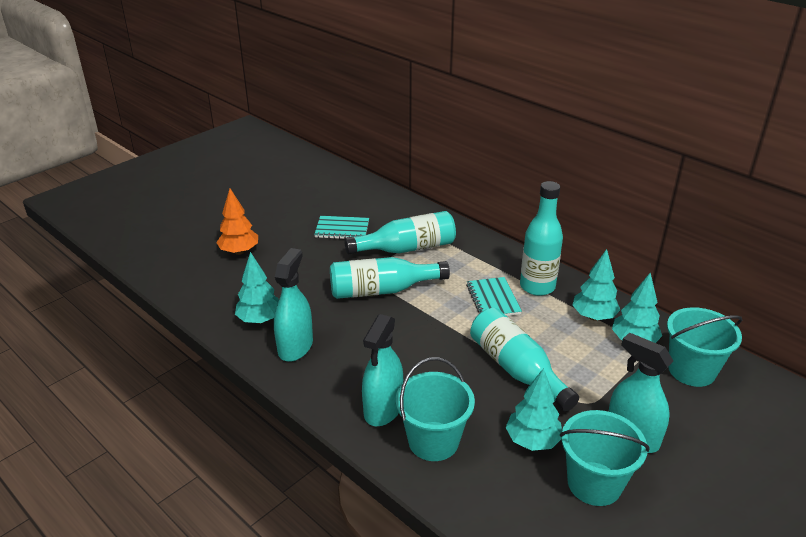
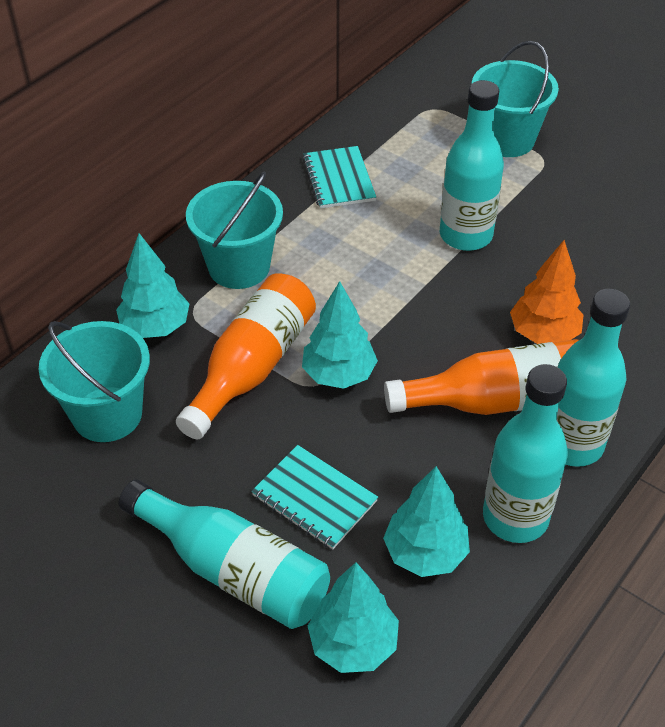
orange bottle: 0 -> 2
turquoise spray bottle: 3 -> 0

